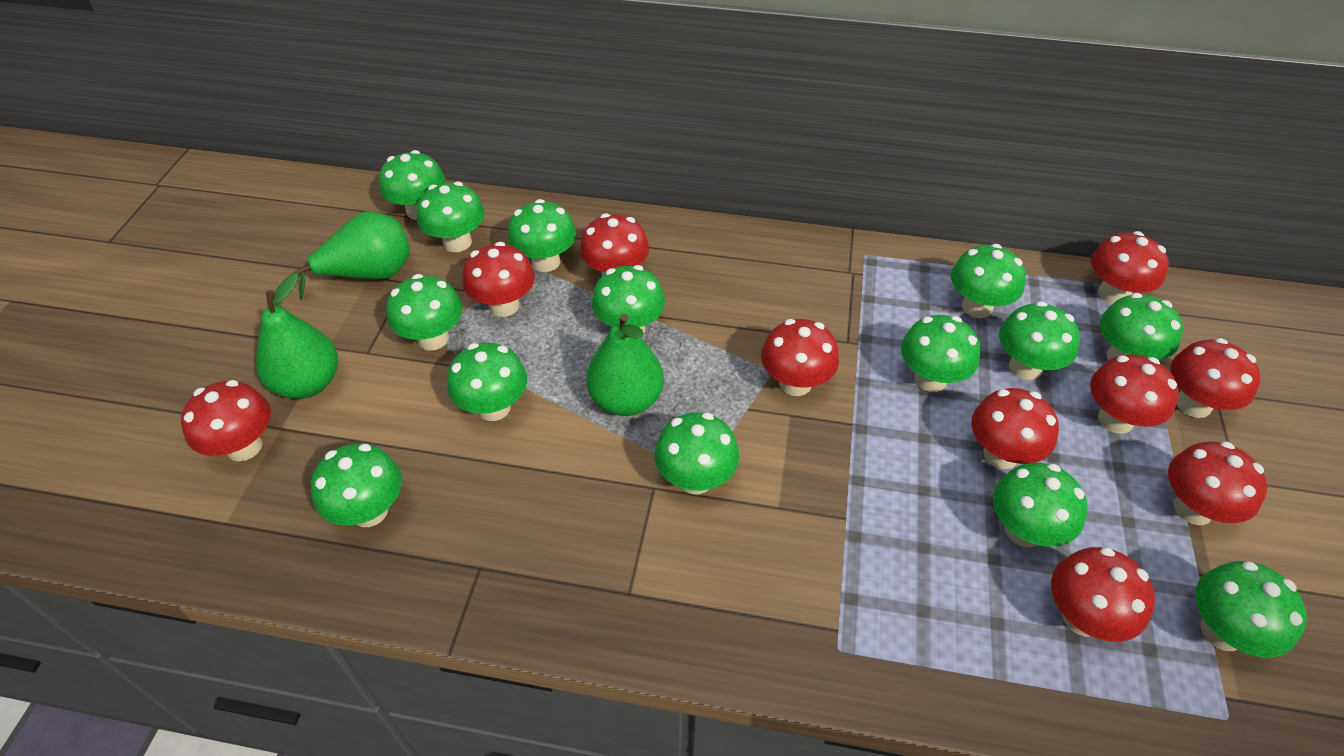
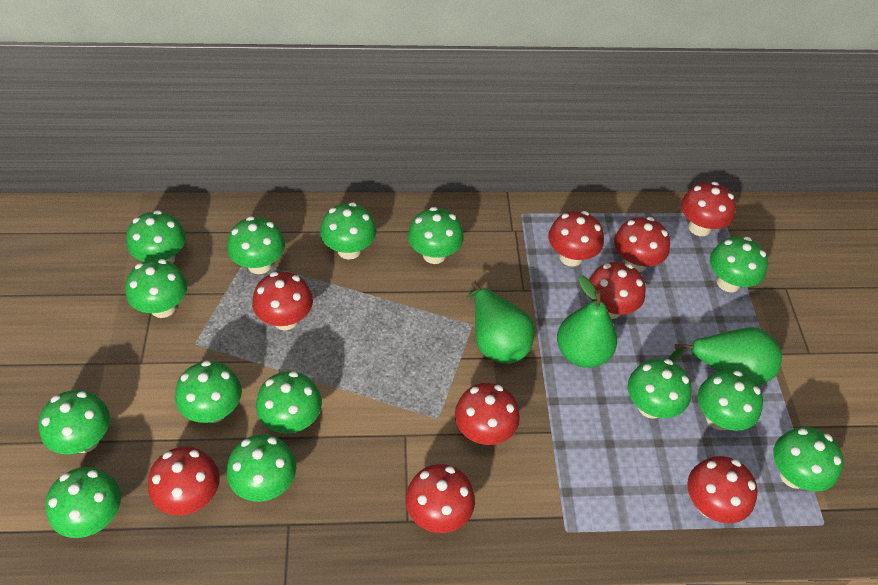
red mushroom: 10 -> 9

